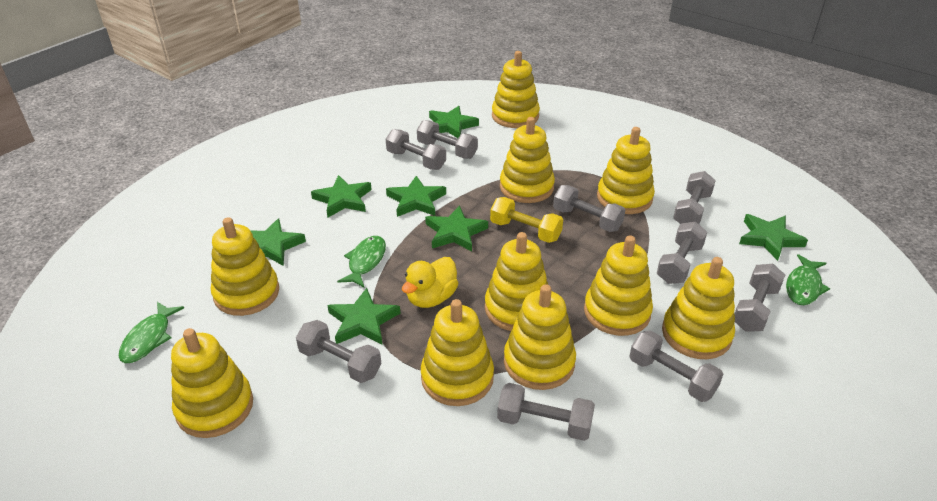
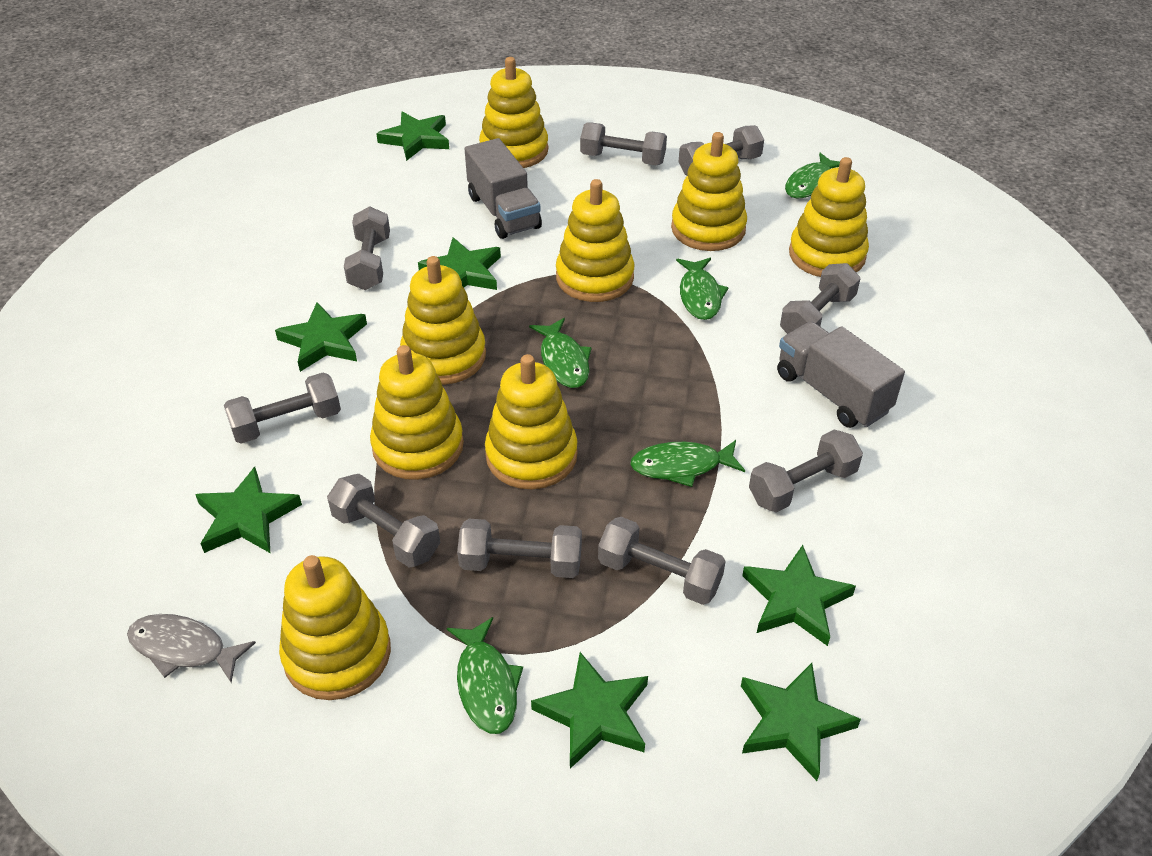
green fish: 3 -> 5
grey fish: 0 -> 1
grey truck: 0 -> 2
yellow duck: 1 -> 0
yellow dumbbell: 1 -> 0
yellow stacking toy: 10 -> 8

